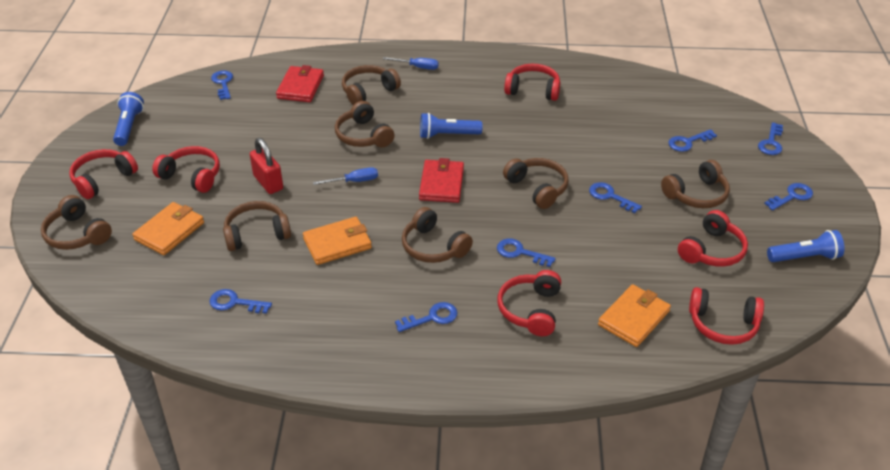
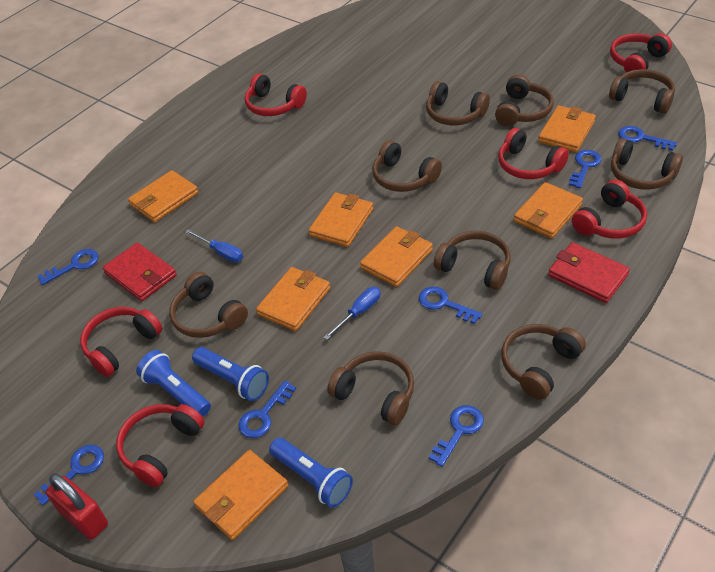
blue key: 8 -> 7
brown headphones: 7 -> 9
orange wallet: 3 -> 7

